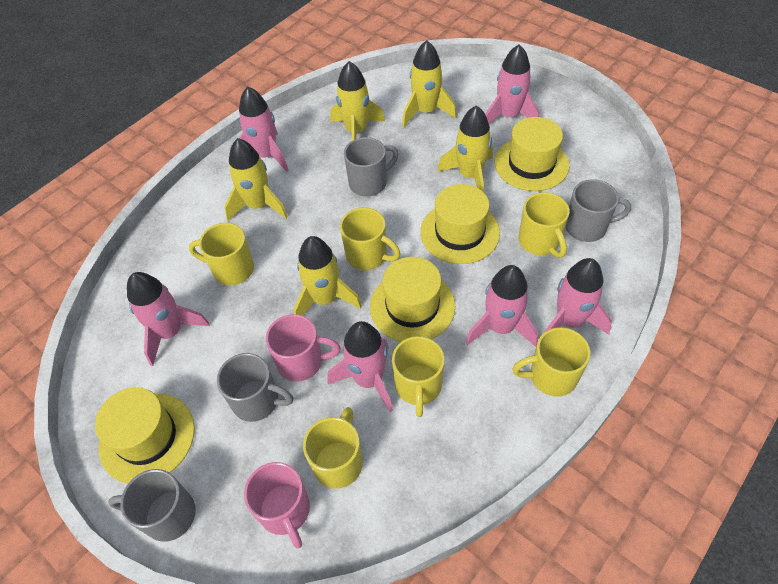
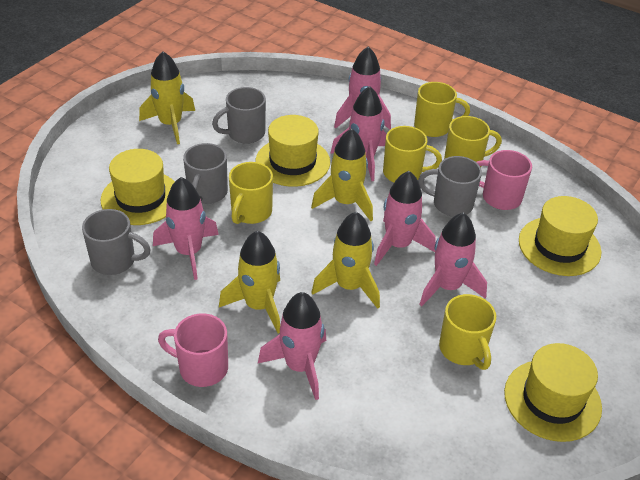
yellow mug: 6 -> 5
yellow rocket: 5 -> 4

